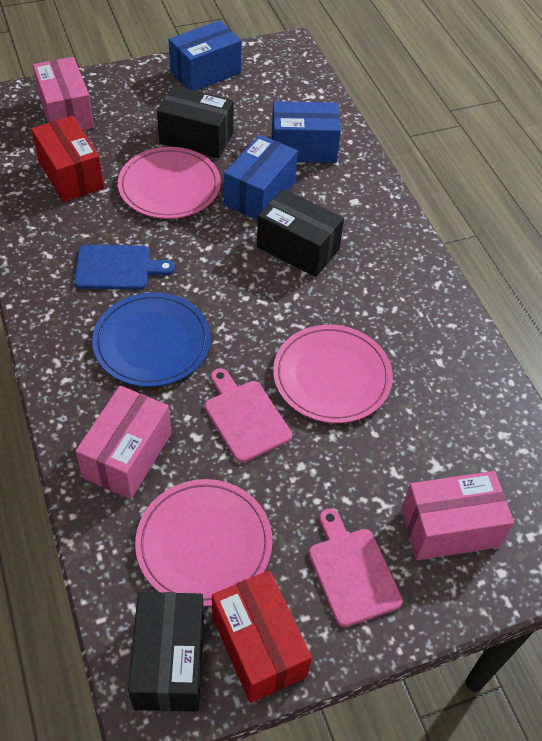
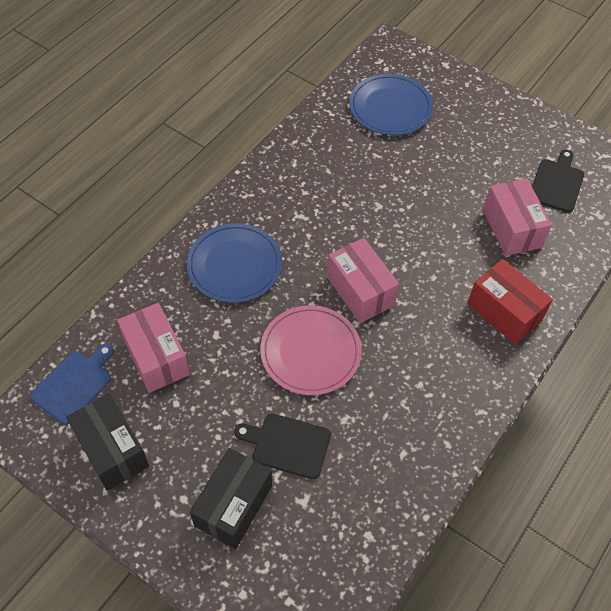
black box: 3 -> 2
black cutting board: 0 -> 2
blue box: 3 -> 0
blue plate: 1 -> 2
pink cutting board: 2 -> 0
pink plate: 3 -> 1
red box: 2 -> 1

